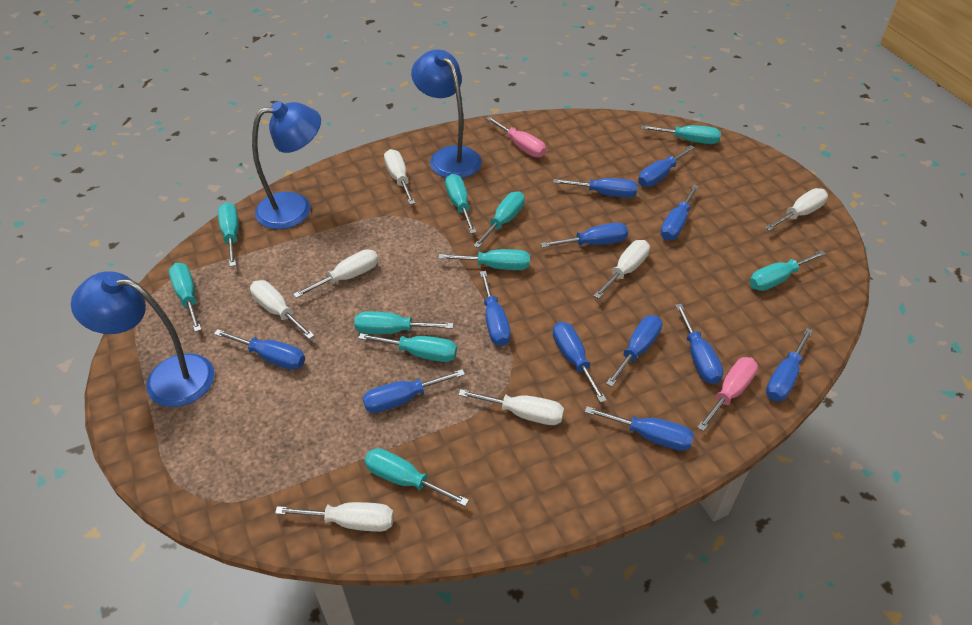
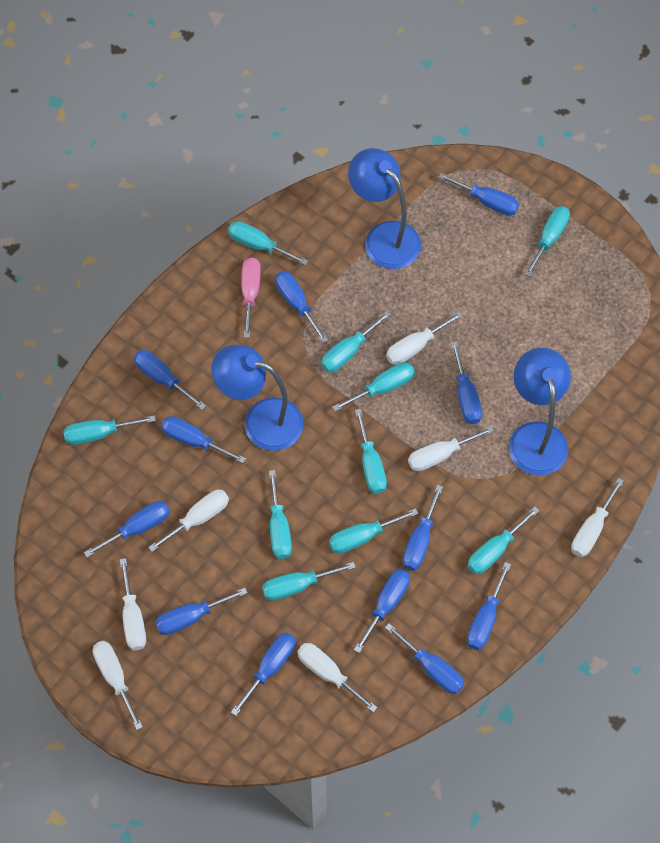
pink screwdriver: 2 -> 1

